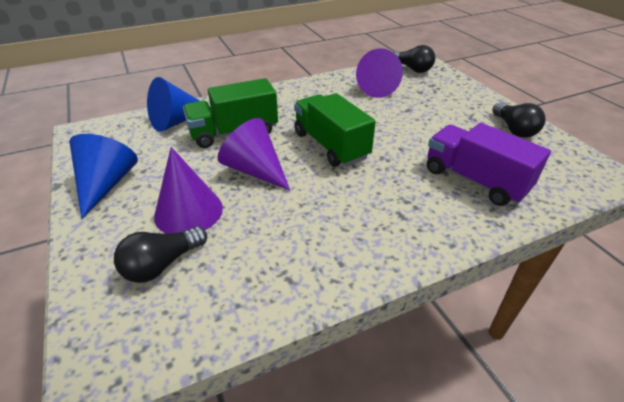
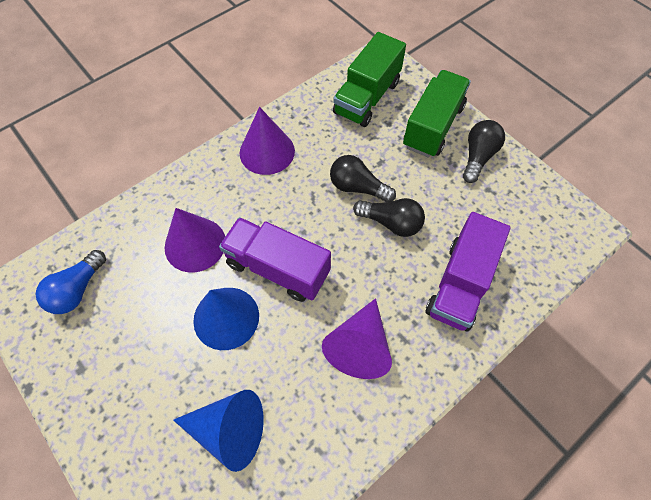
blue light bulb: 0 -> 1
purple truck: 1 -> 2

